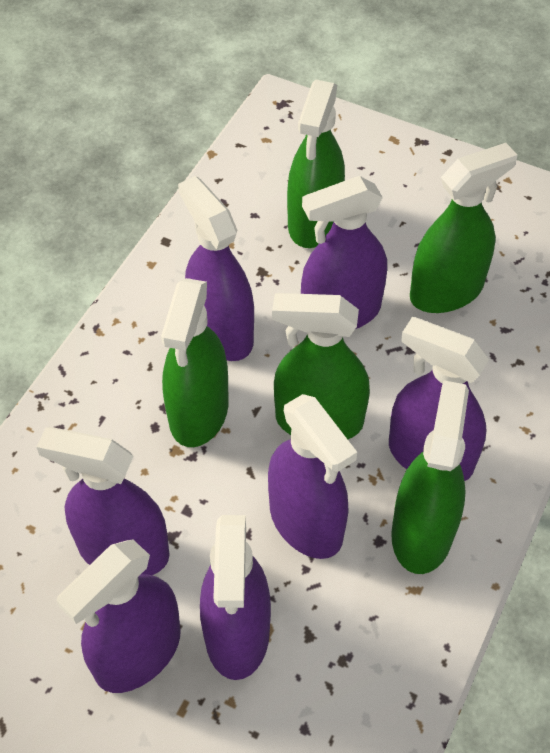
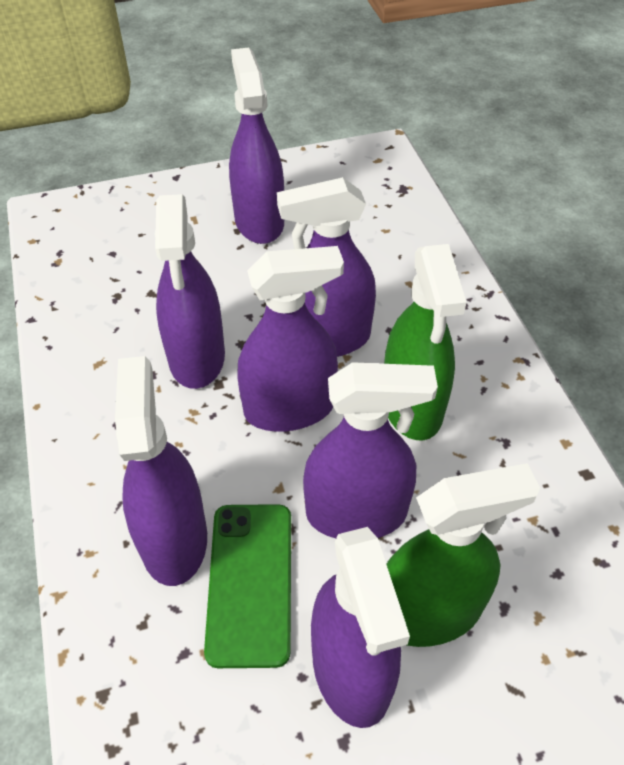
green phone: 0 -> 1
green spray bottle: 5 -> 2

